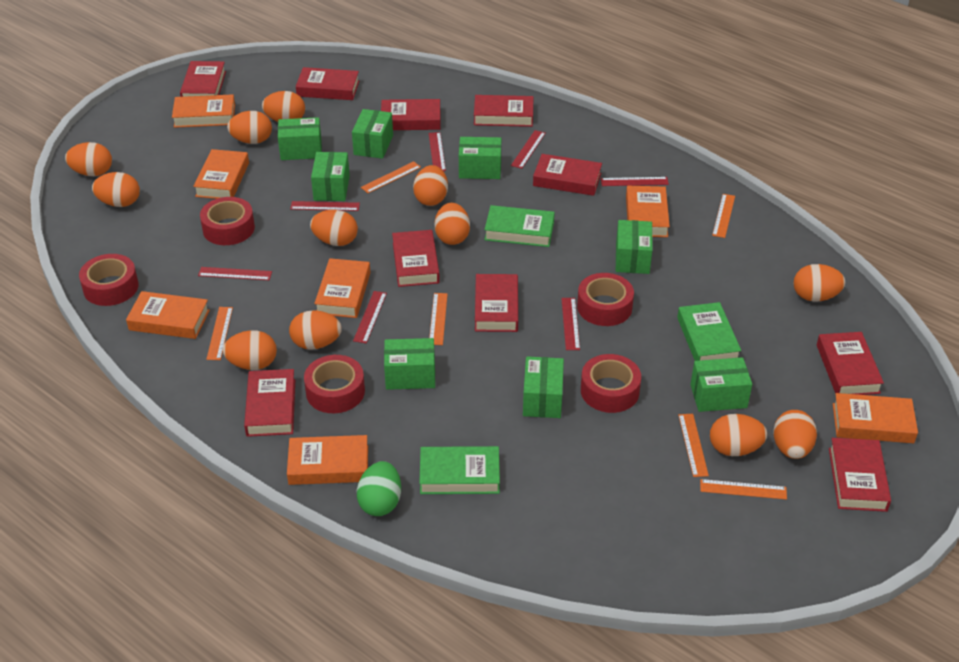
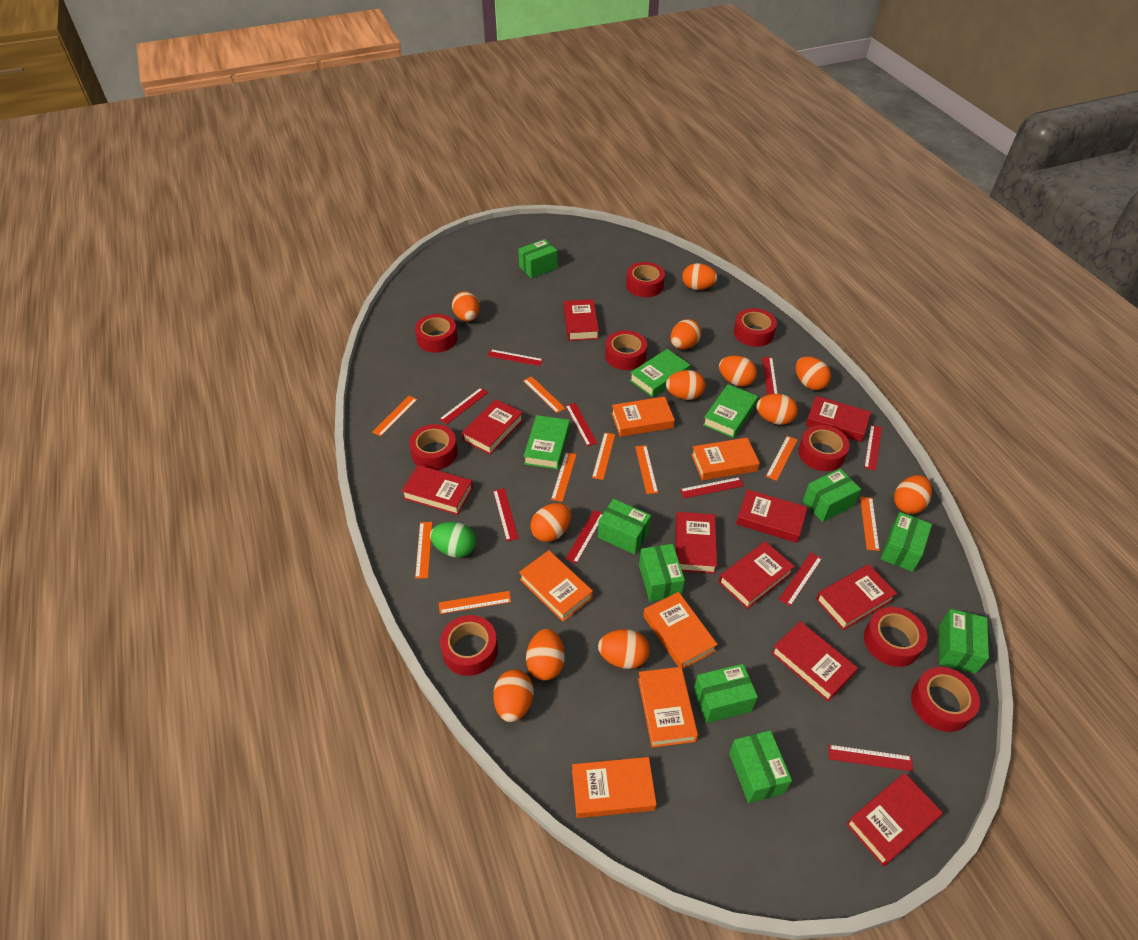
orange book: 7 -> 6
orange ruler: 6 -> 9
red ruler: 7 -> 10
red tape: 5 -> 9

